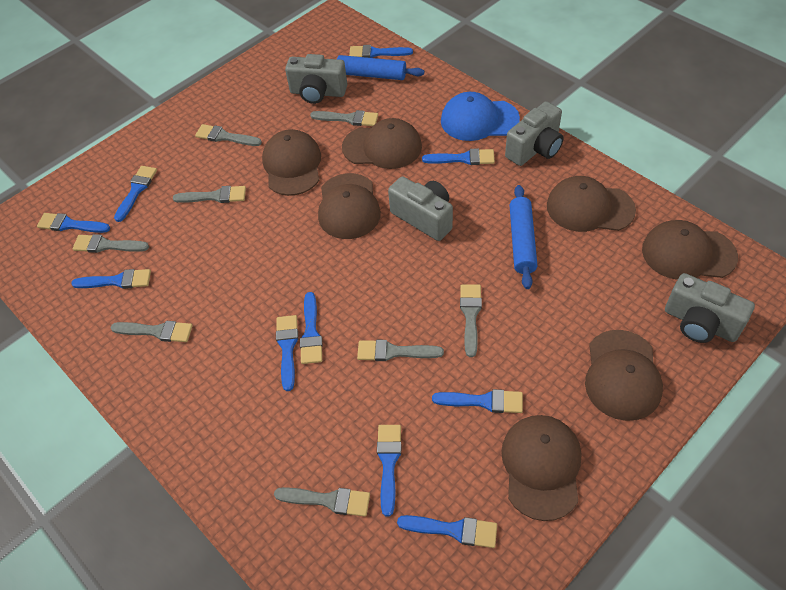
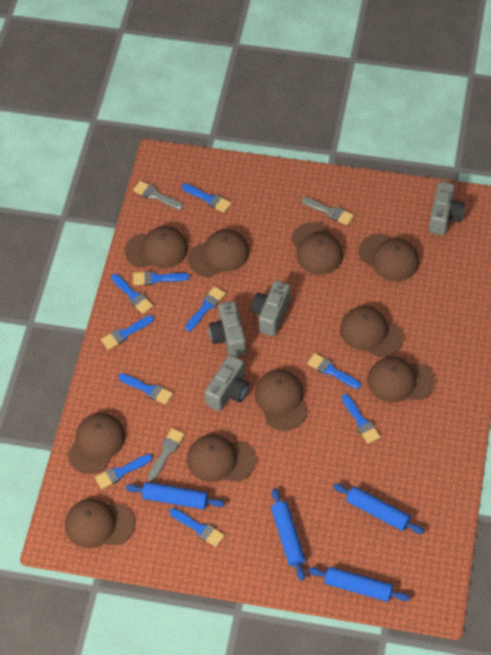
blue cap: 1 -> 0
blue rolling pin: 2 -> 4
brown cap: 7 -> 10
grey brush: 8 -> 3

